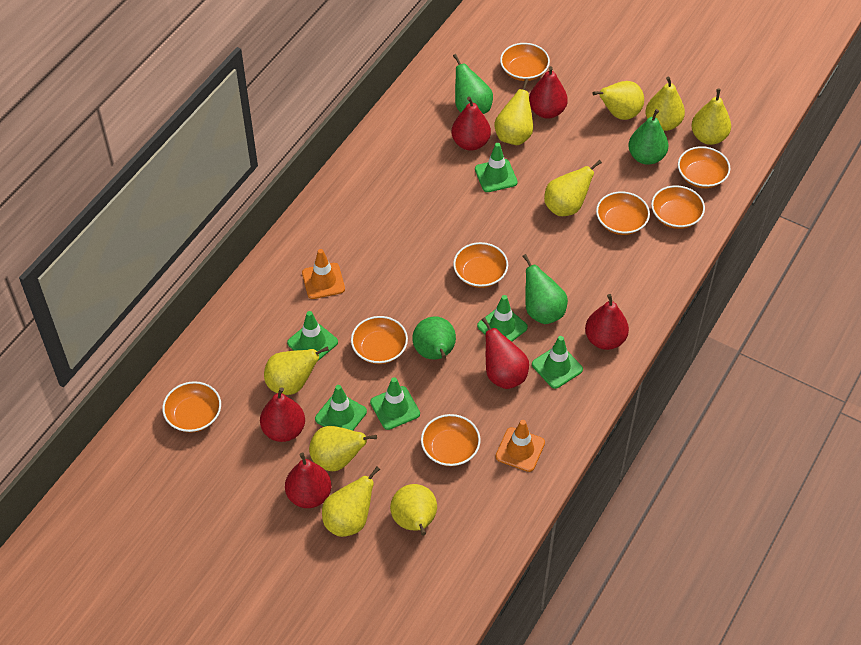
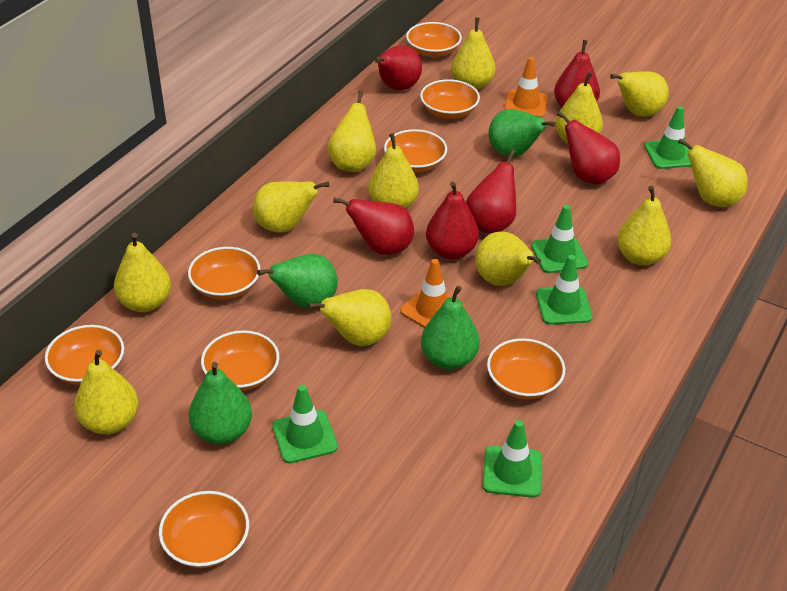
green traffic cone: 6 -> 5
yellow pear: 9 -> 12

